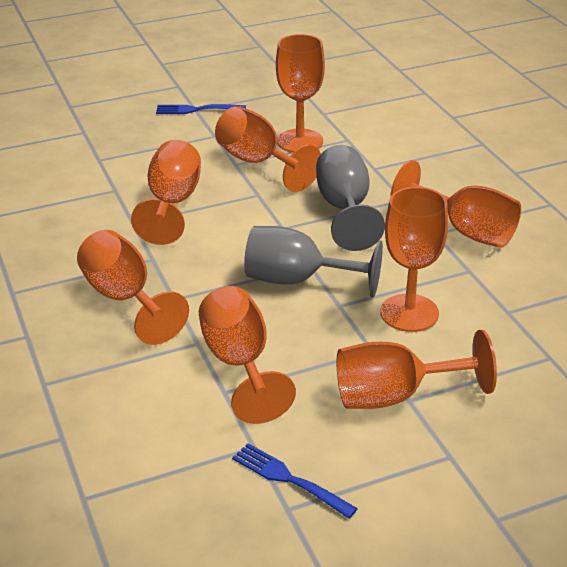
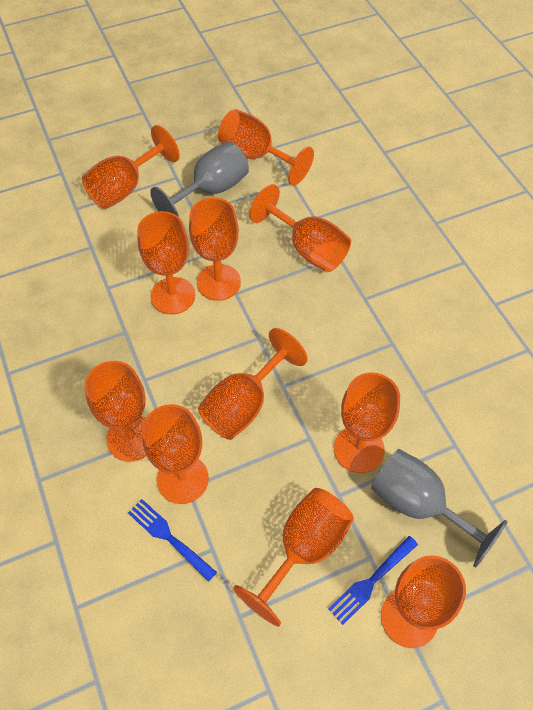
orange goblet: 8 -> 11

